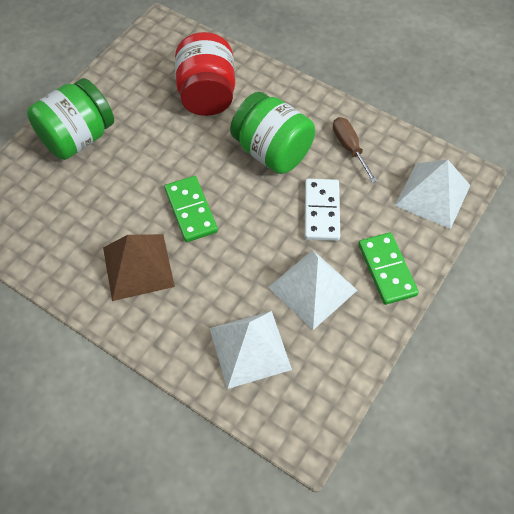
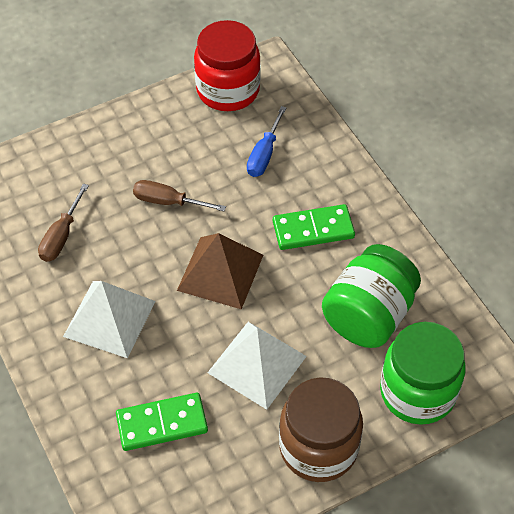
blue screwdriver: 0 -> 1
brown jar: 0 -> 1
brown screwdriver: 1 -> 2
white domino: 1 -> 0
white pyramid: 3 -> 2

